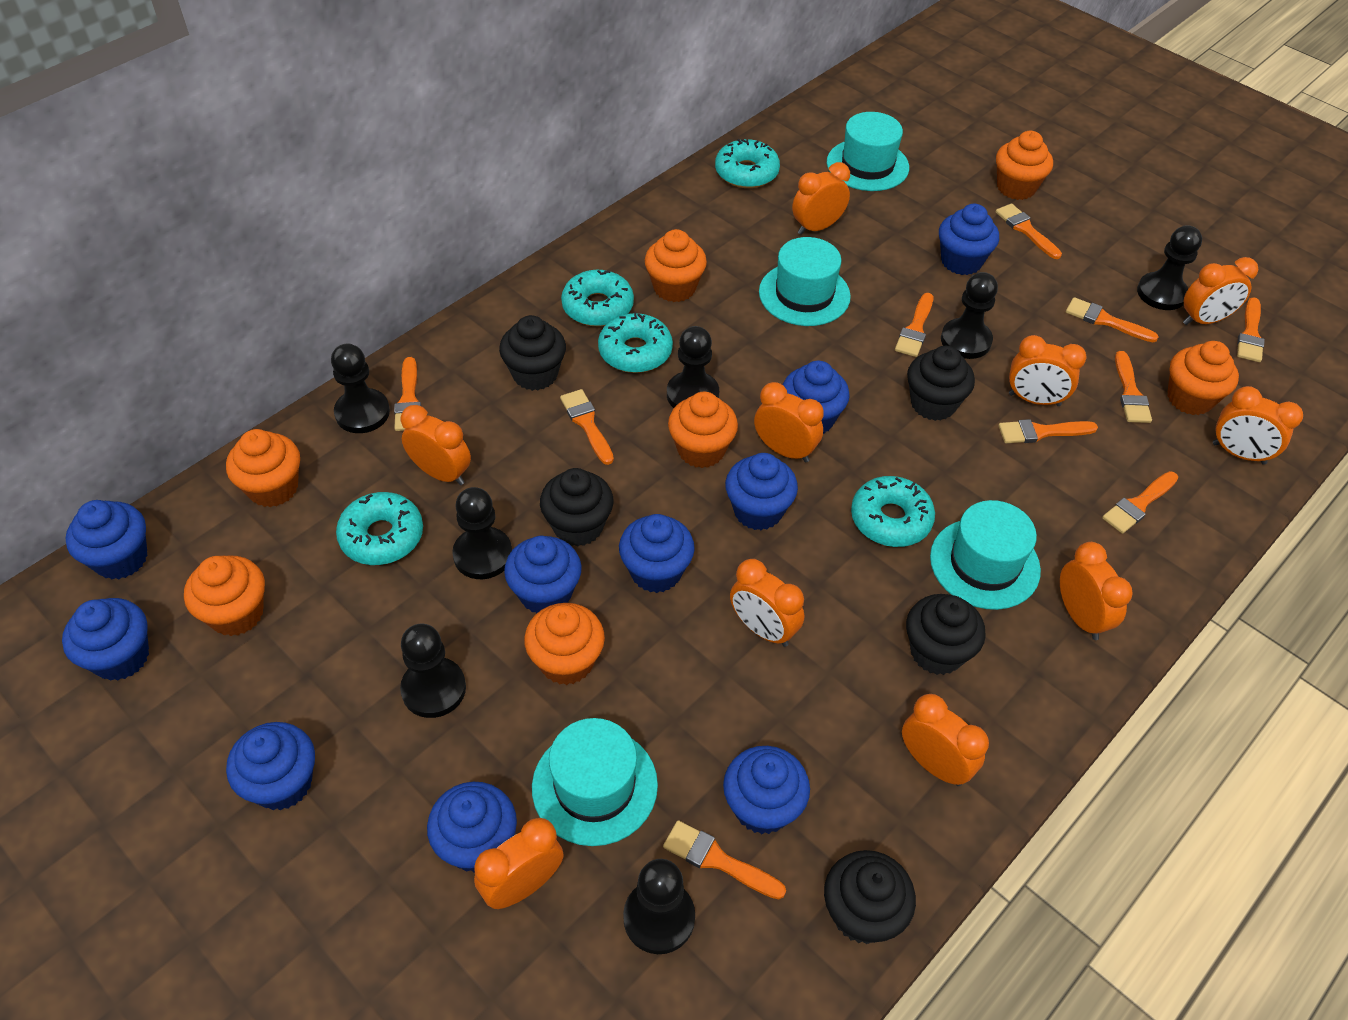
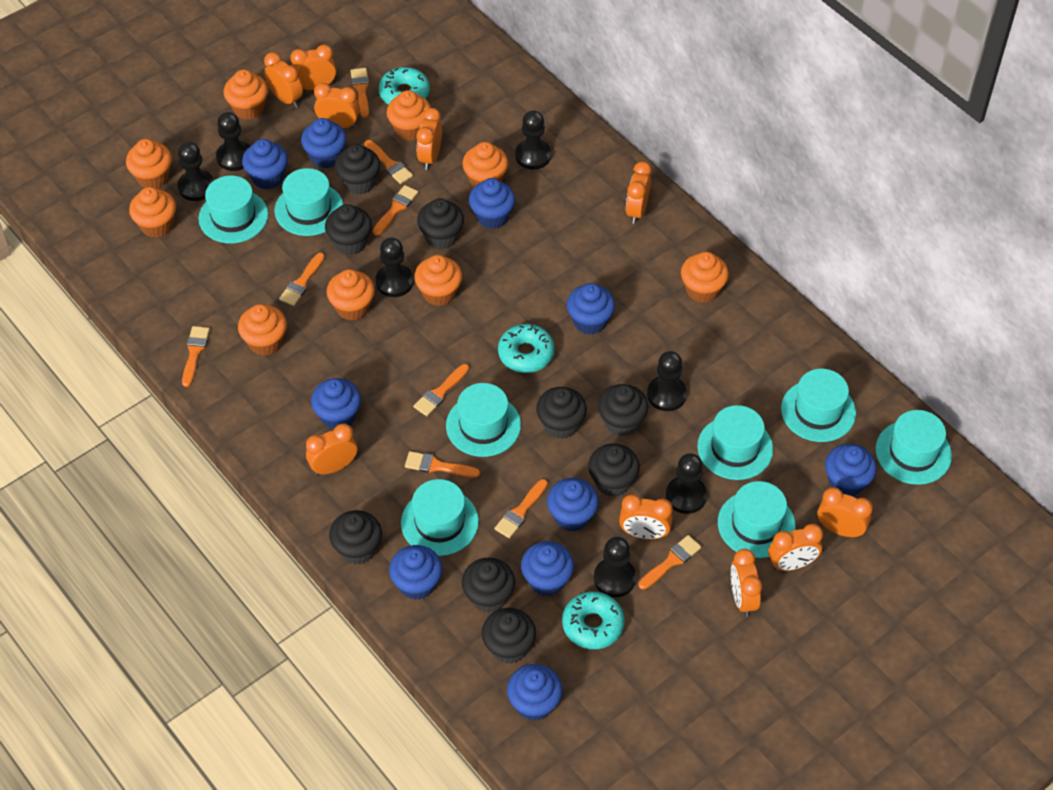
black cupcake: 5 -> 9
orange brush: 10 -> 9
orange cupcake: 7 -> 9
turquoise donut: 5 -> 3
turquoise hat: 4 -> 8

